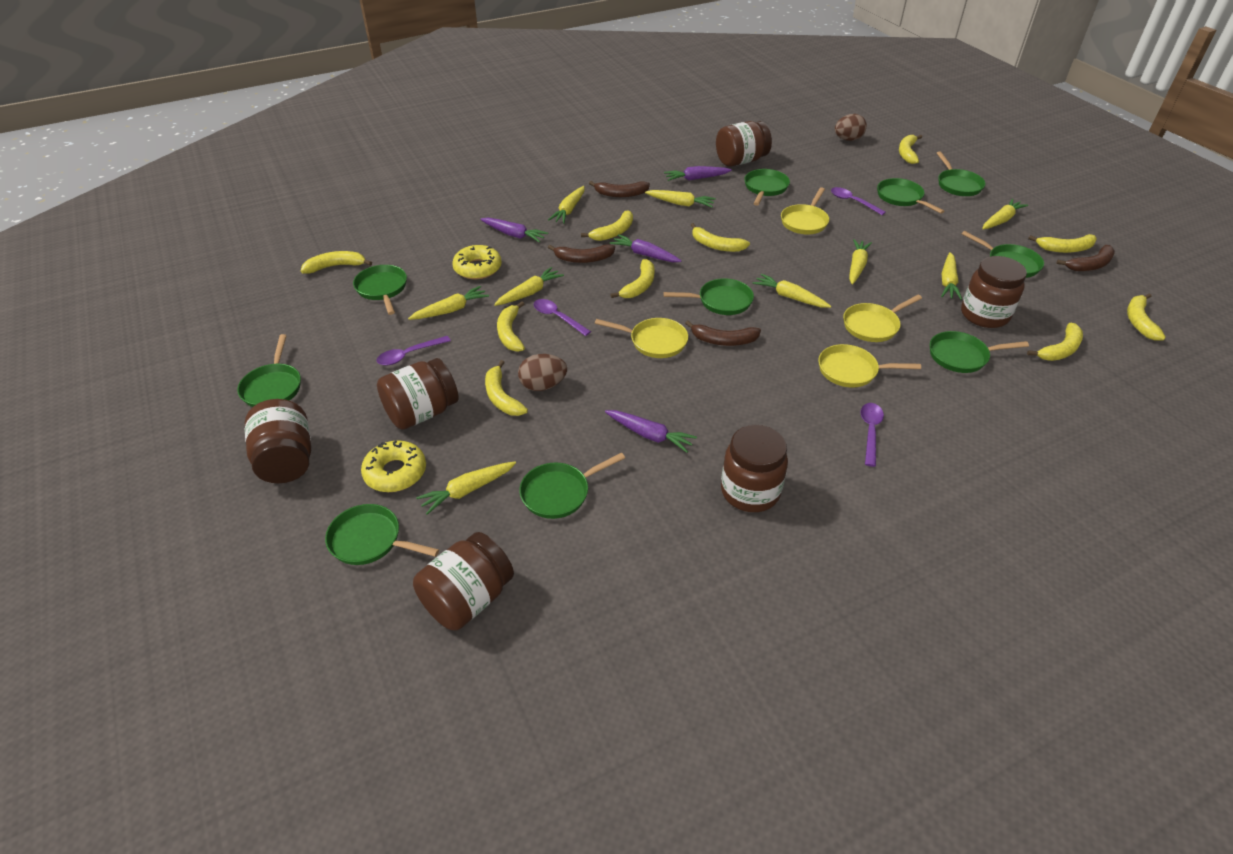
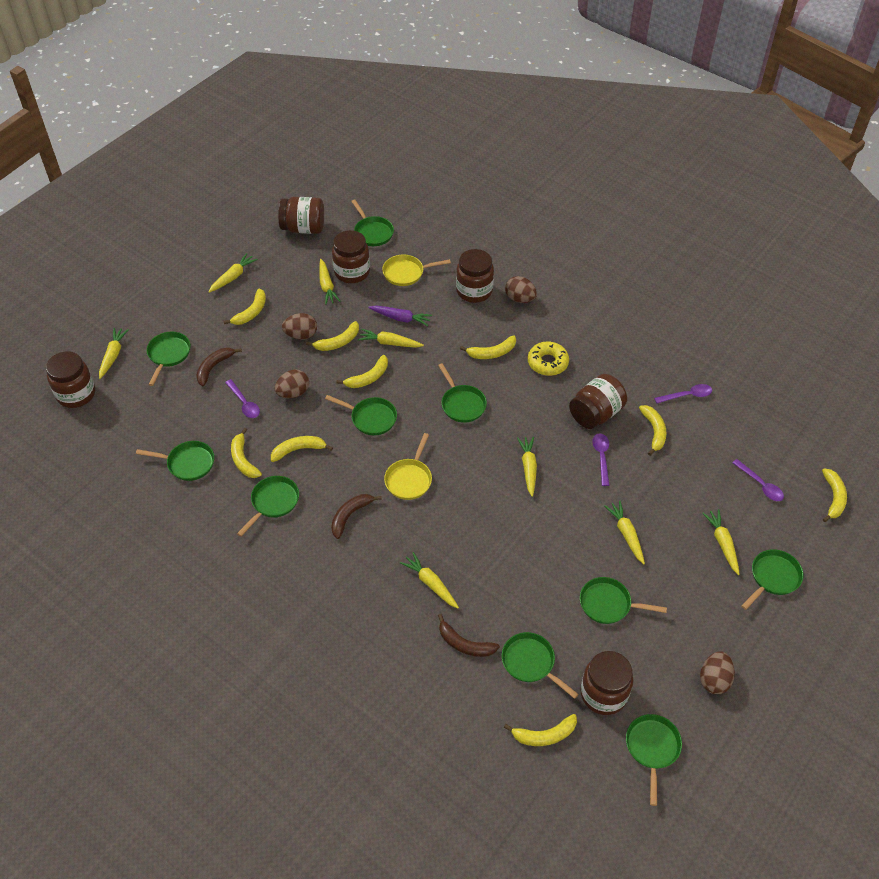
brown banana: 4 -> 3
brown egg: 2 -> 4
purple carrot: 4 -> 1
yellow banana: 10 -> 9
yellow carrot: 9 -> 8
yellow donut: 2 -> 1
yellow pan: 4 -> 2

